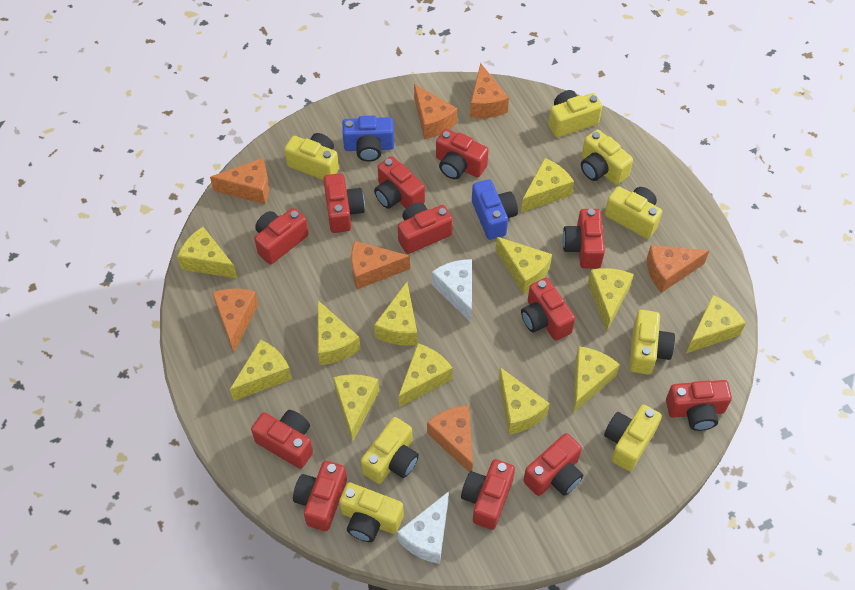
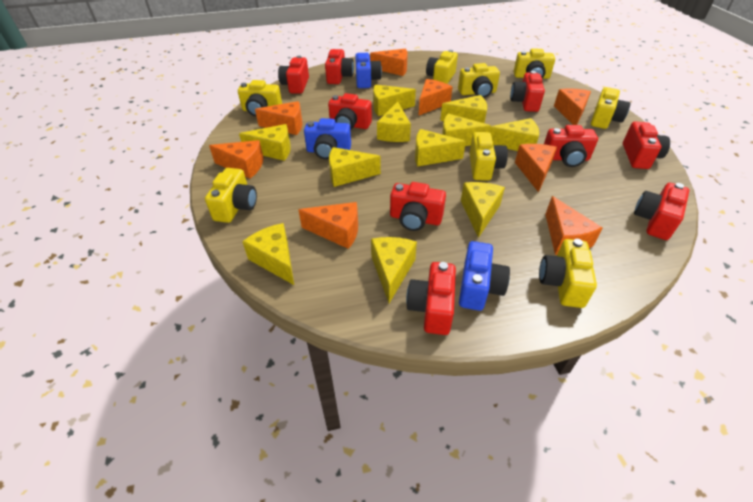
blue camera: 2 -> 3
orange cheese: 7 -> 8
red camera: 12 -> 9
white cheese: 2 -> 0
yellow cheese: 12 -> 11

